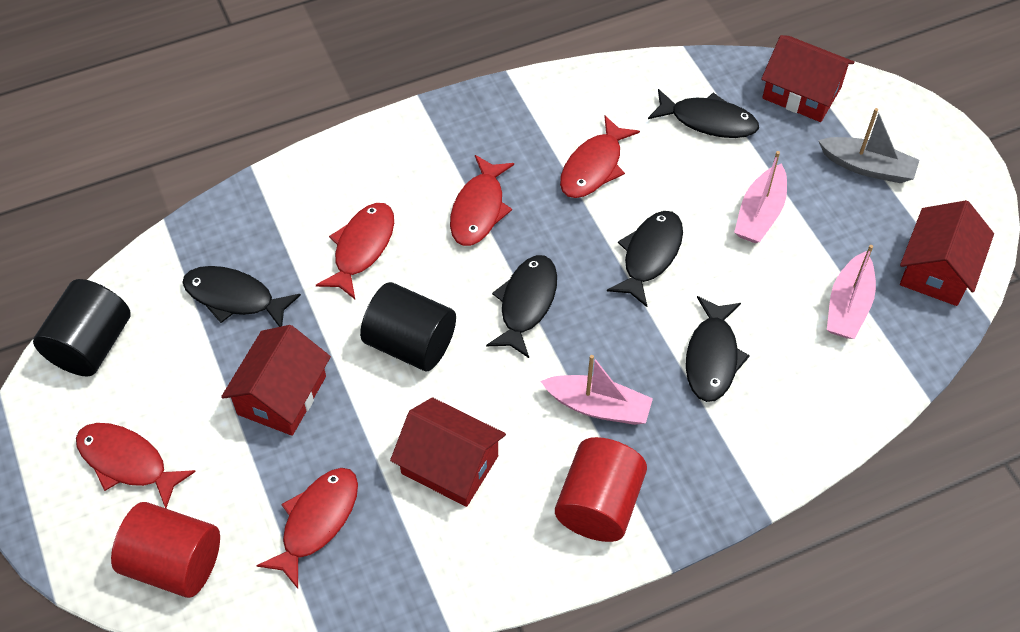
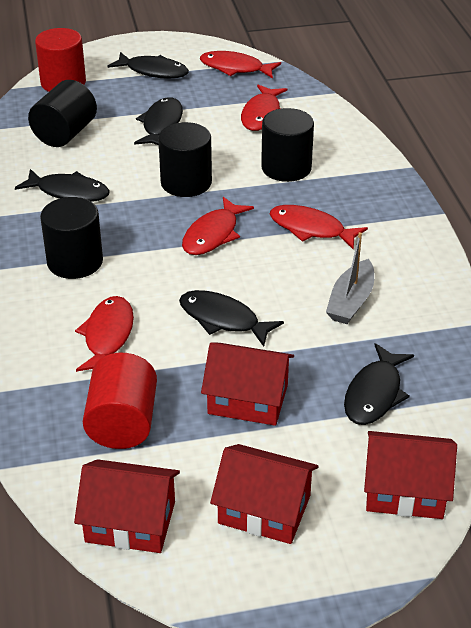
black cylinder: 2 -> 4
pink boat: 3 -> 0

